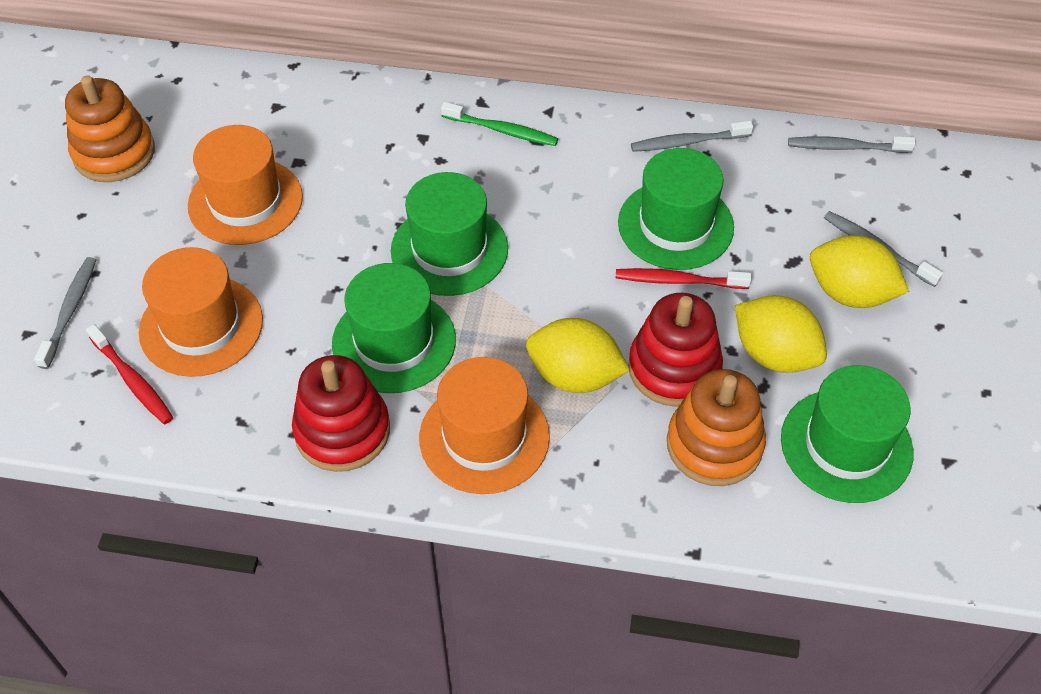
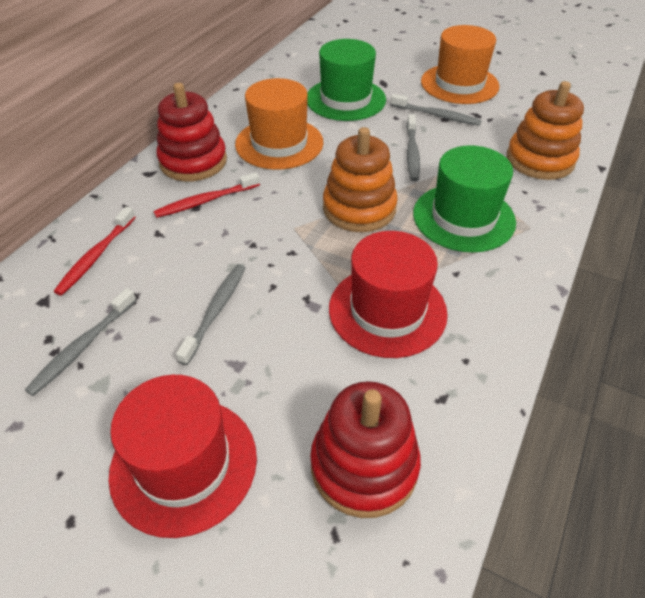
green hat: 4 -> 2
green toothbrush: 1 -> 0
orange hat: 3 -> 2
red hat: 0 -> 2
yellow lemon: 3 -> 0

